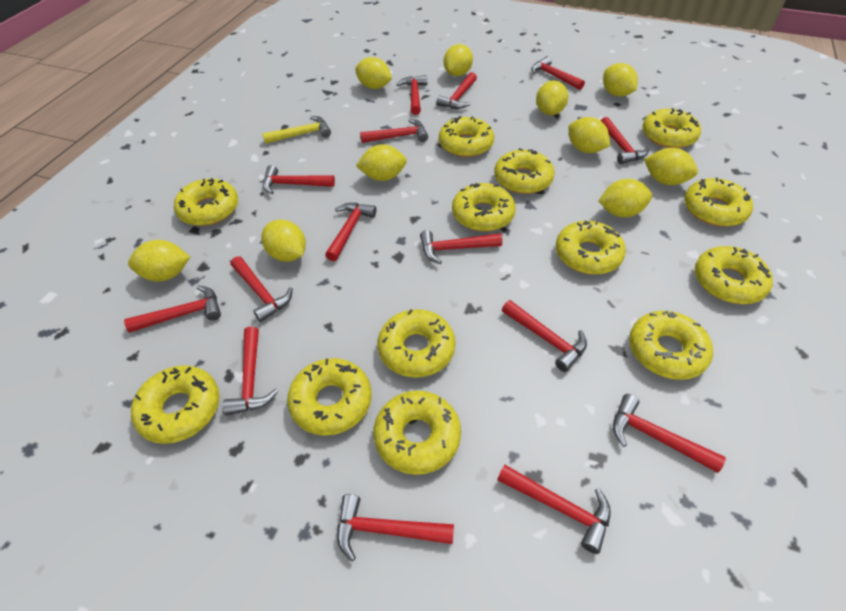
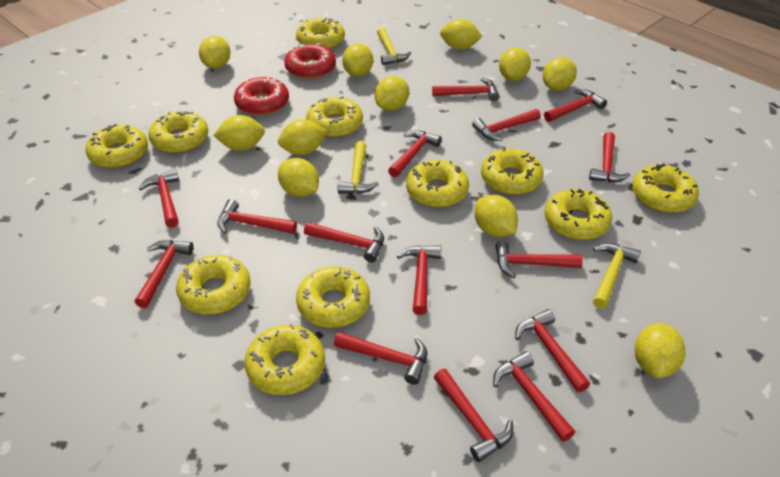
red donut: 0 -> 2
yellow donut: 13 -> 11
yellow hammer: 1 -> 3
yellow lemon: 10 -> 11

